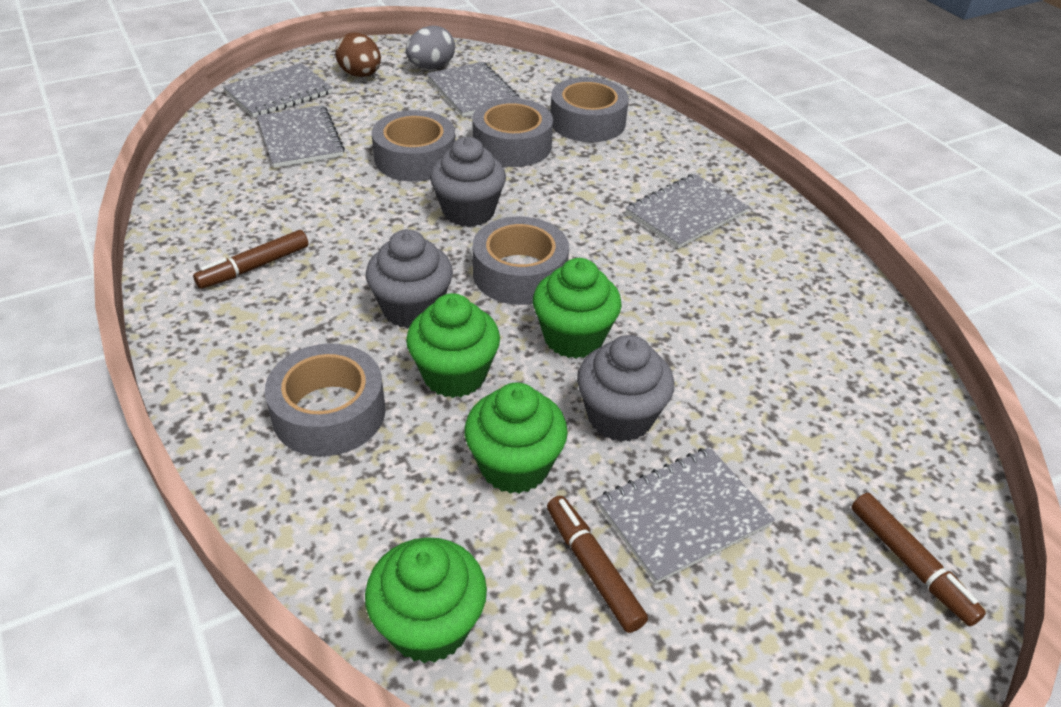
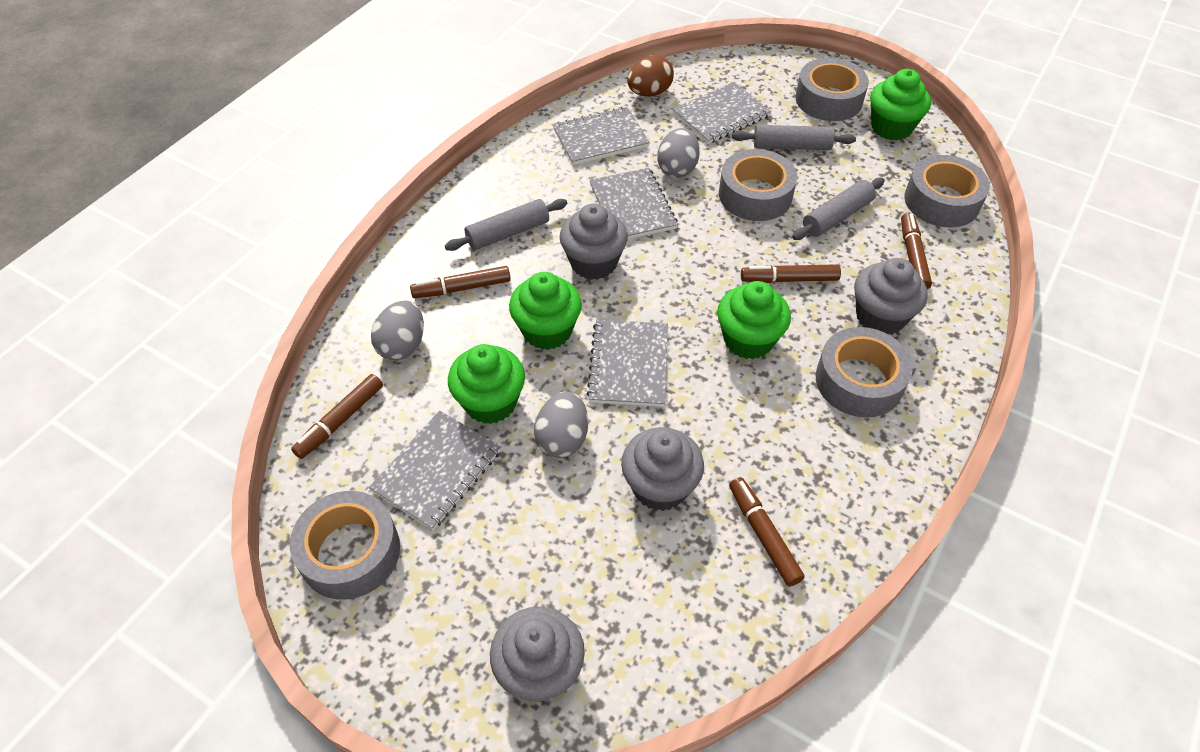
brown marker: 3 -> 5
grey cupcake: 3 -> 4
grey egg: 1 -> 3
grey rolling pin: 0 -> 3

